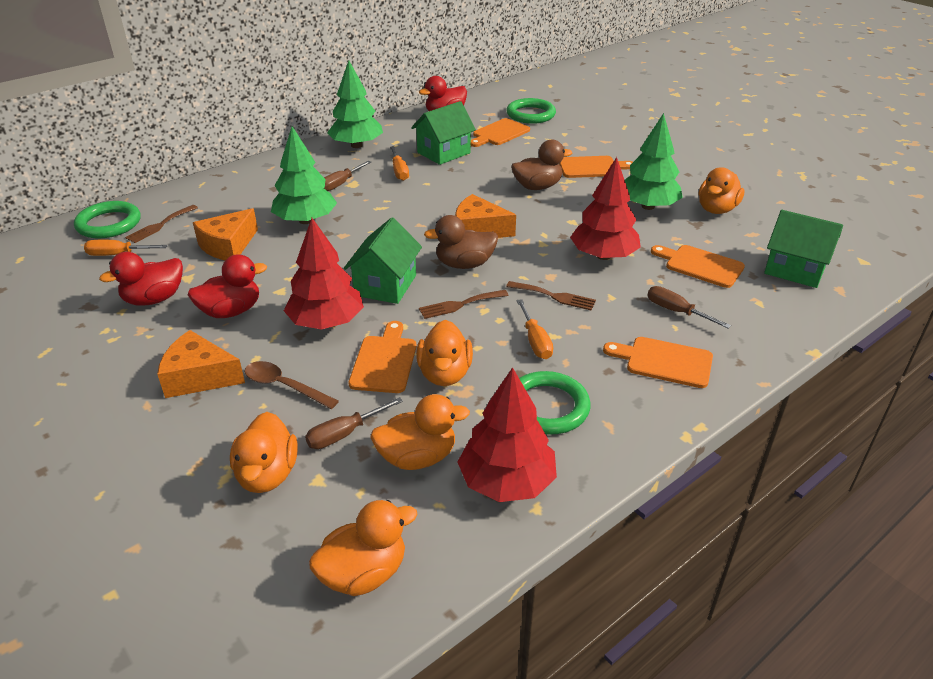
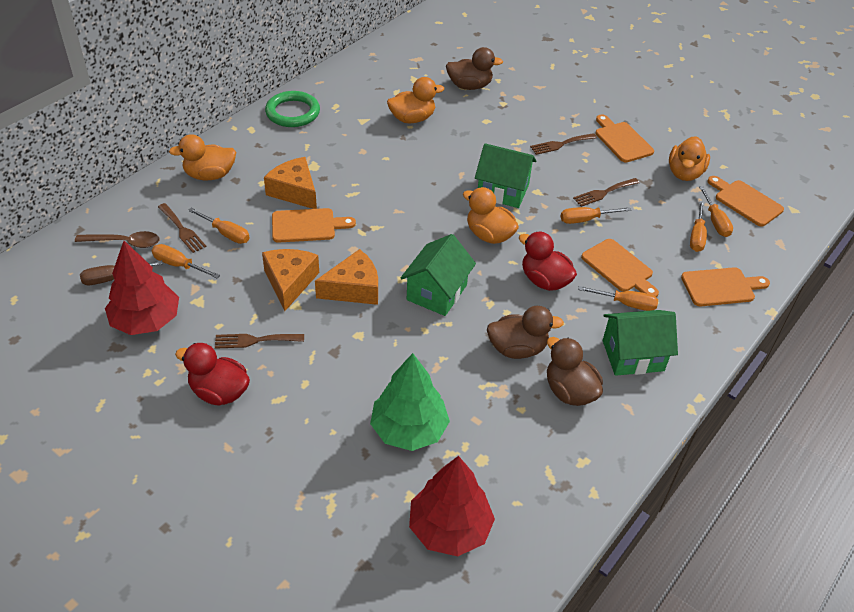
brown duck: 2 -> 3
brown fork: 3 -> 4
brown screwdriver: 3 -> 1
green ring: 3 -> 1
green tree: 3 -> 1
orange duck: 5 -> 4
orange screwdriver: 3 -> 6
red duck: 3 -> 2
red tree: 3 -> 2

